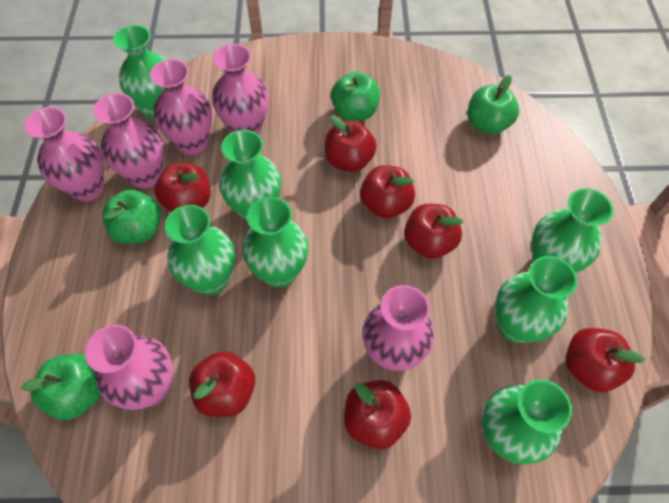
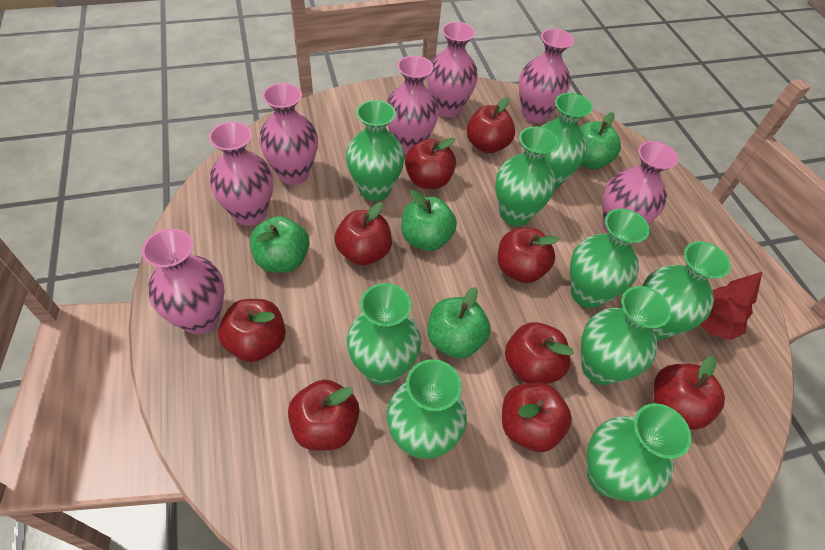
green vase: 7 -> 9
pink vase: 6 -> 7
red apple: 7 -> 9
red tree: 0 -> 1

